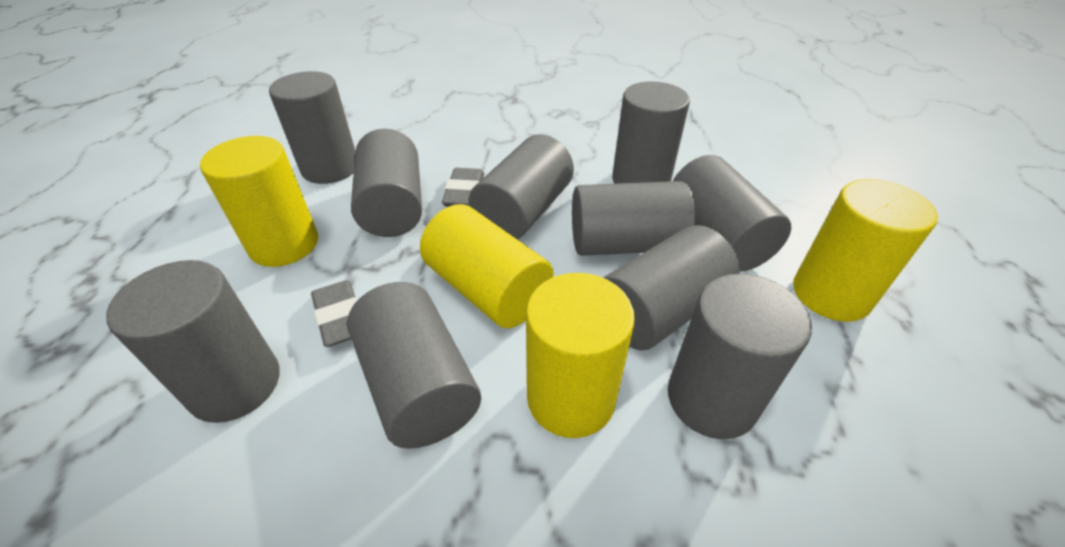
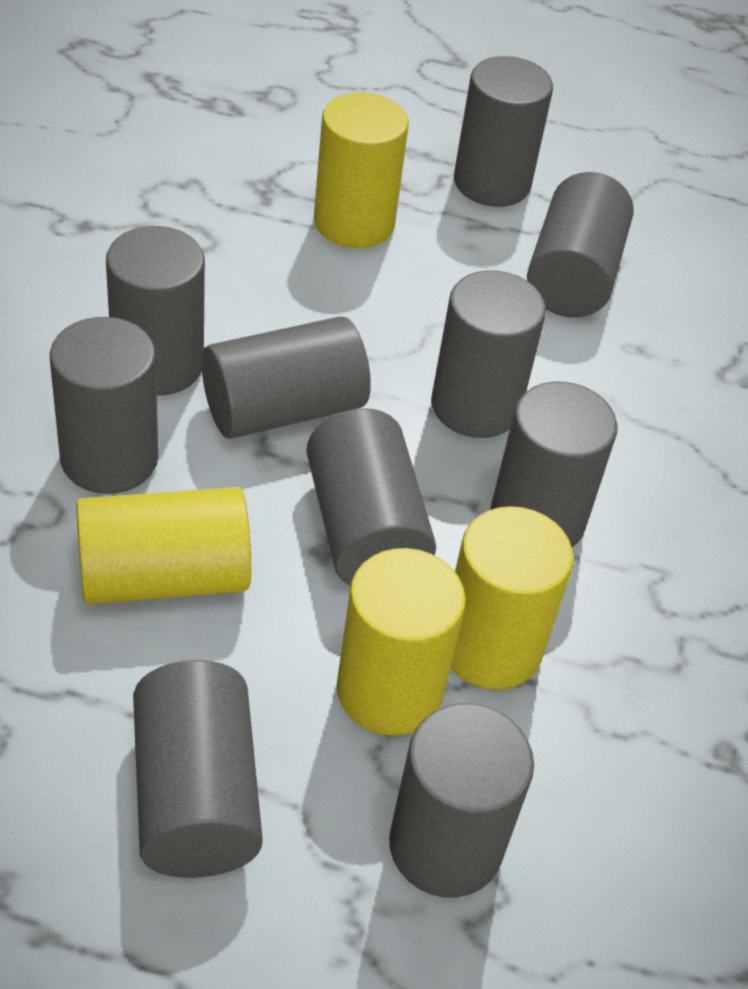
grey eraser: 2 -> 0

